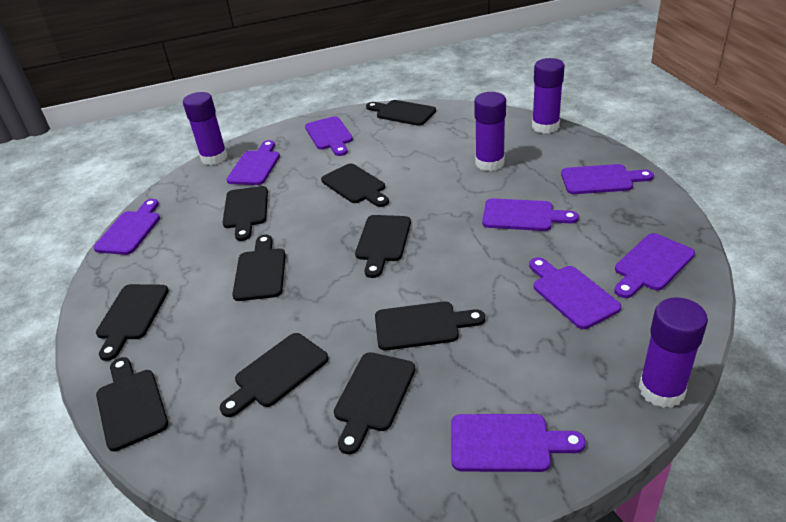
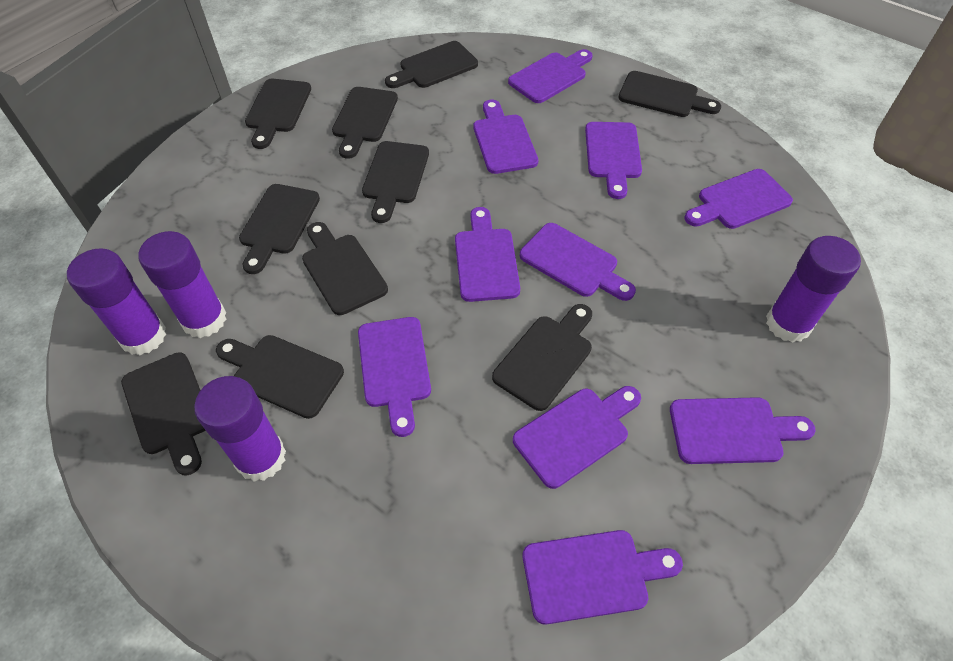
purple cutting board: 8 -> 10

